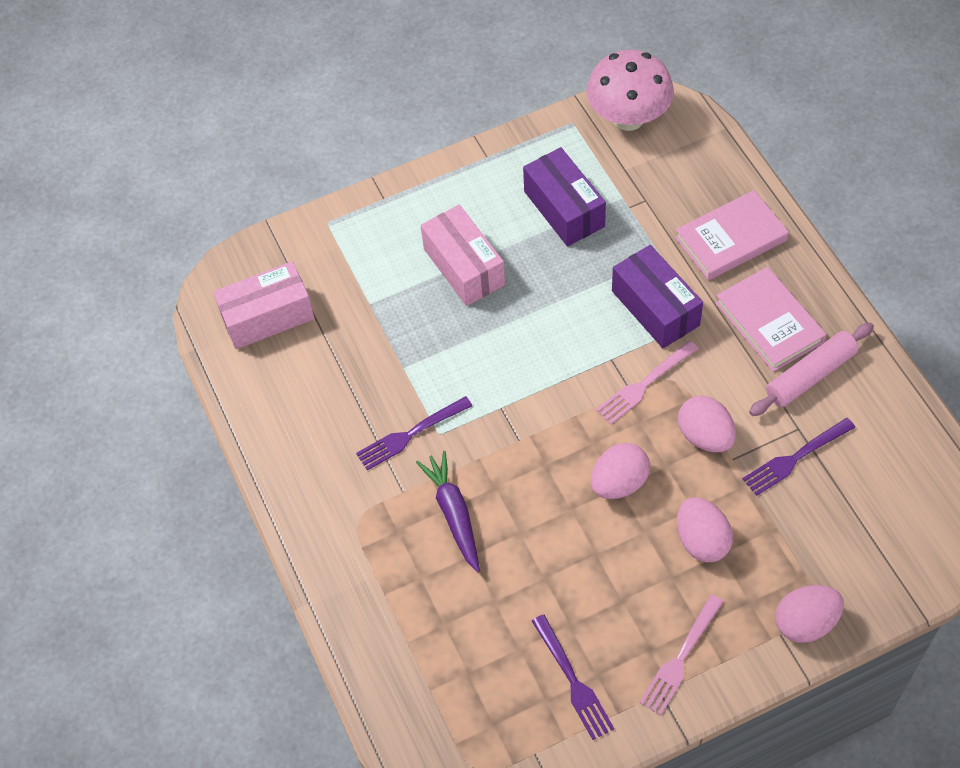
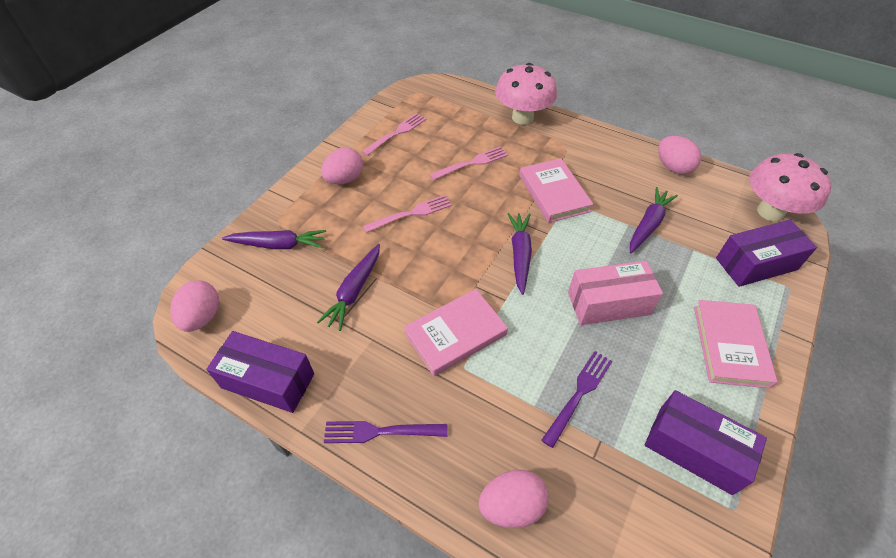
pink book: 2 -> 3
pink box: 2 -> 1
pink fork: 2 -> 3
pink mushroom: 1 -> 2
pink rolling pin: 1 -> 0
purple box: 2 -> 3
purple carrot: 1 -> 4
purple fork: 3 -> 2

